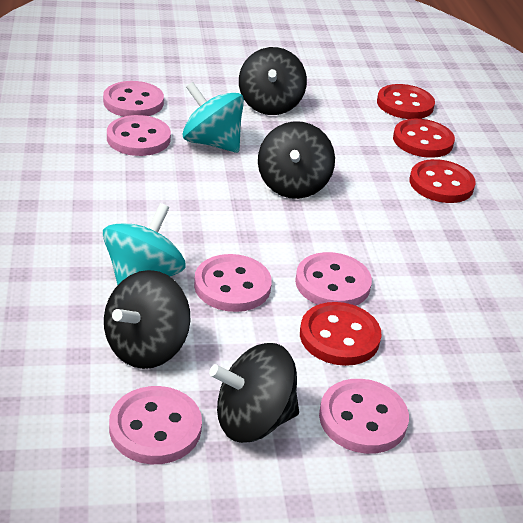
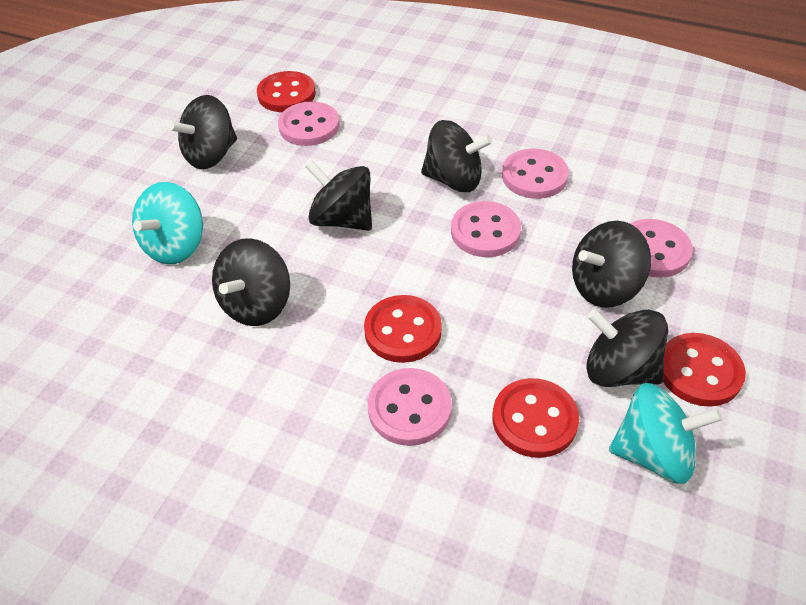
black spinning top: 4 -> 6
pink button: 6 -> 5

